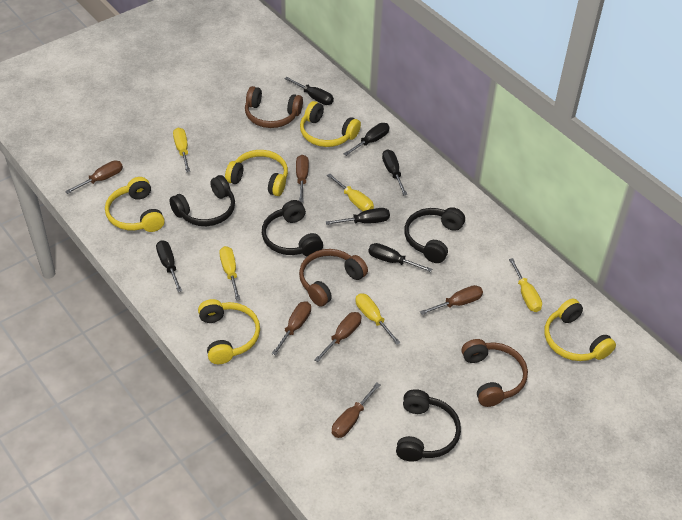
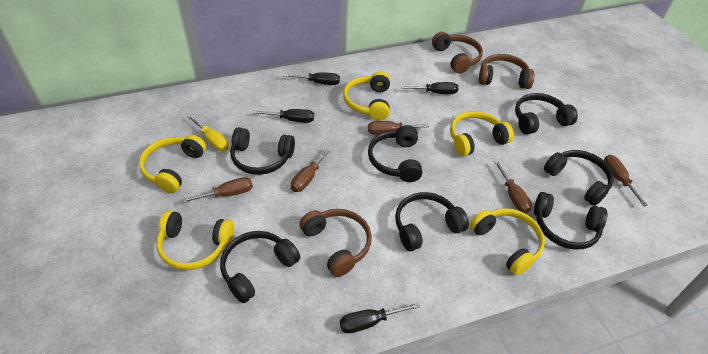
black headphones: 4 -> 7
black screwdriver: 6 -> 4
brown screwdriver: 6 -> 5
yellow screwdriver: 5 -> 1

